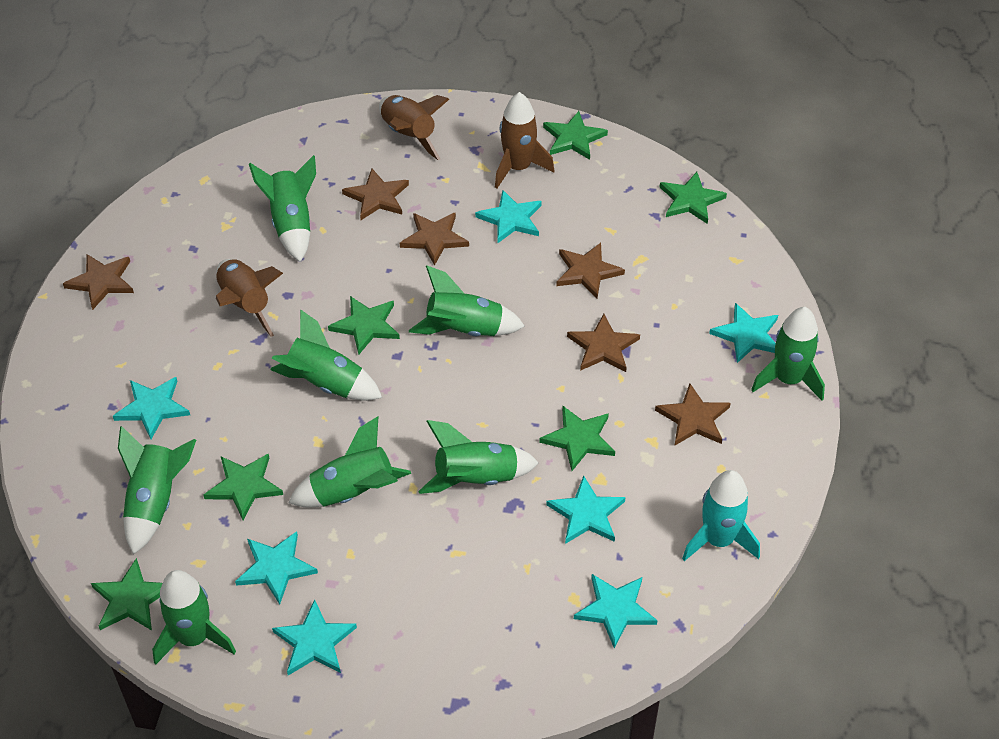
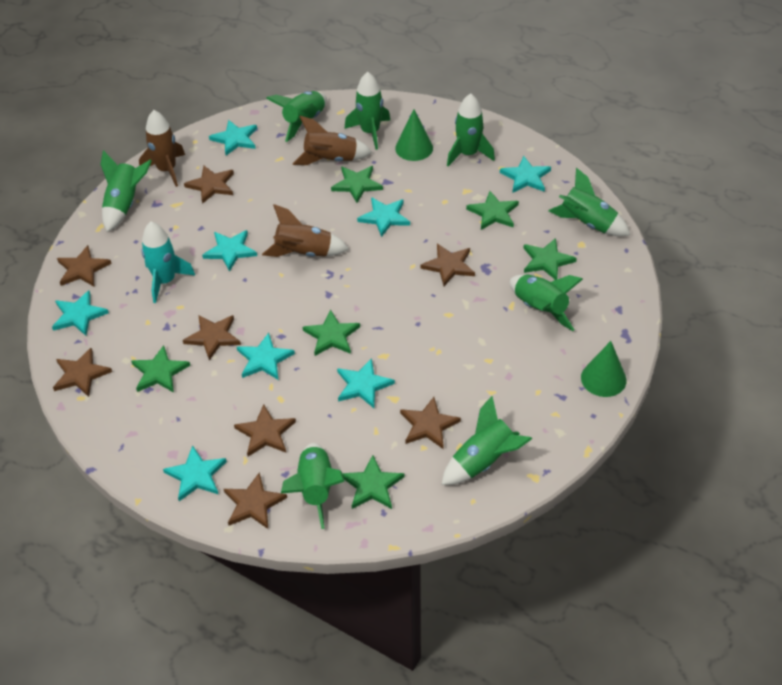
brown star: 6 -> 8
green cone: 0 -> 2
turquoise star: 7 -> 8

